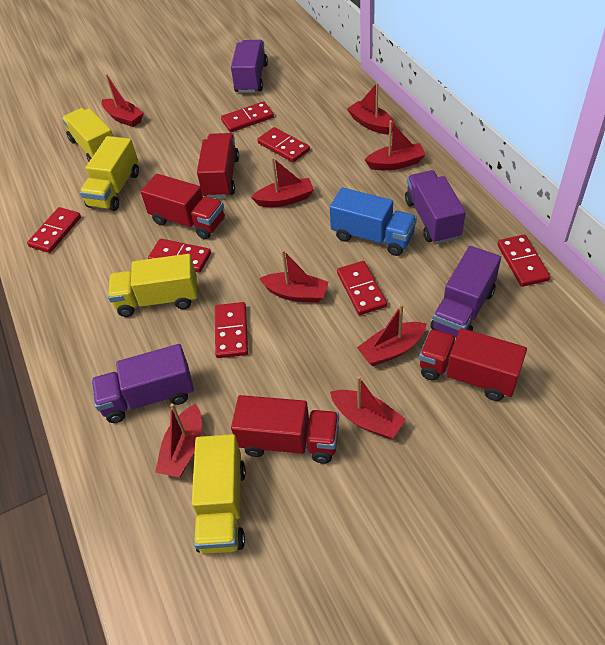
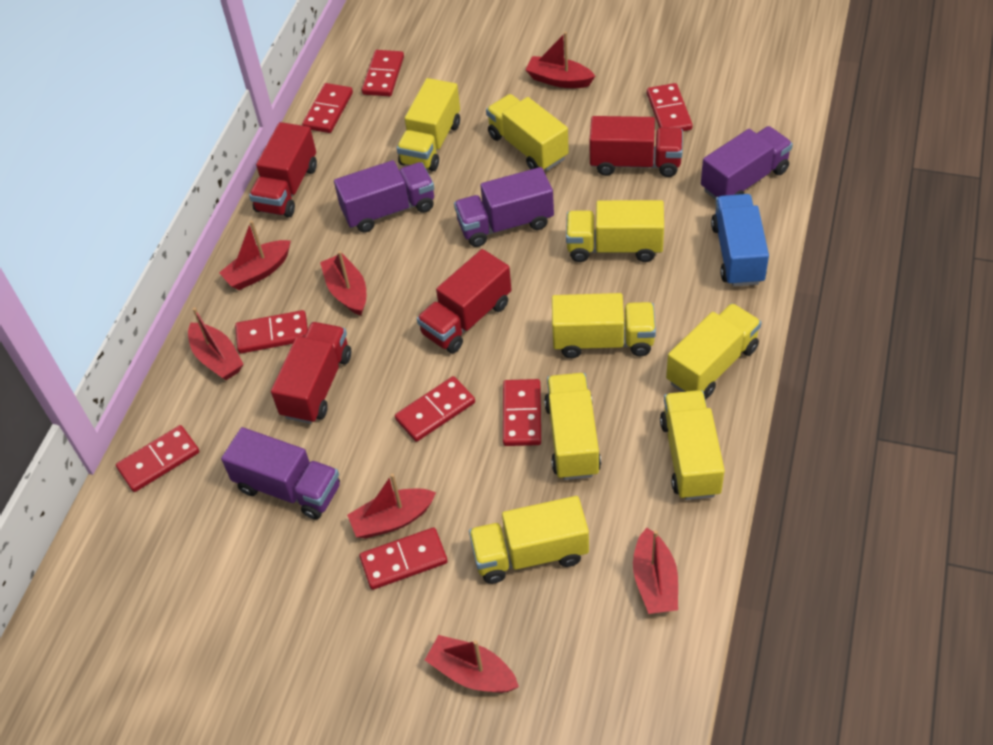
red boat: 8 -> 7
red domino: 7 -> 8
yellow truck: 4 -> 8

